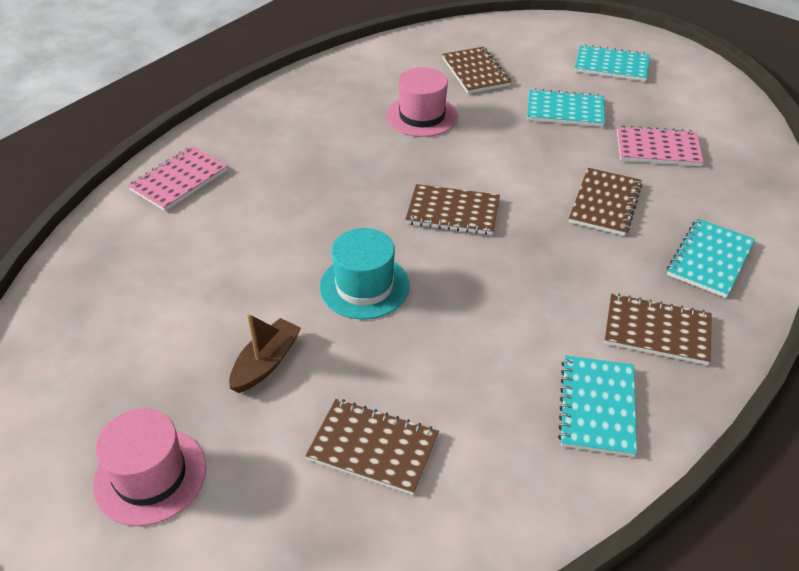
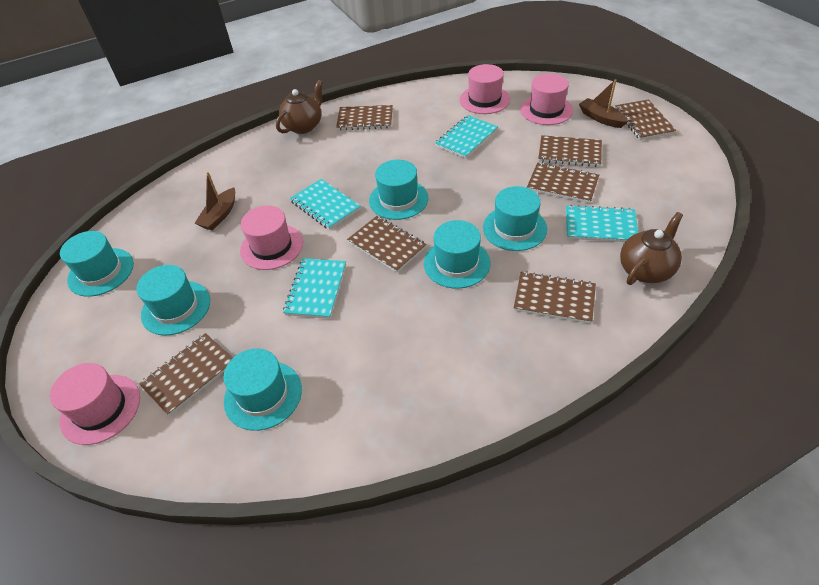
brown boat: 1 -> 2
brown notebook: 5 -> 7
brown teapot: 0 -> 2
pink hat: 2 -> 4
pink notebook: 2 -> 0
turquoise hat: 1 -> 6

